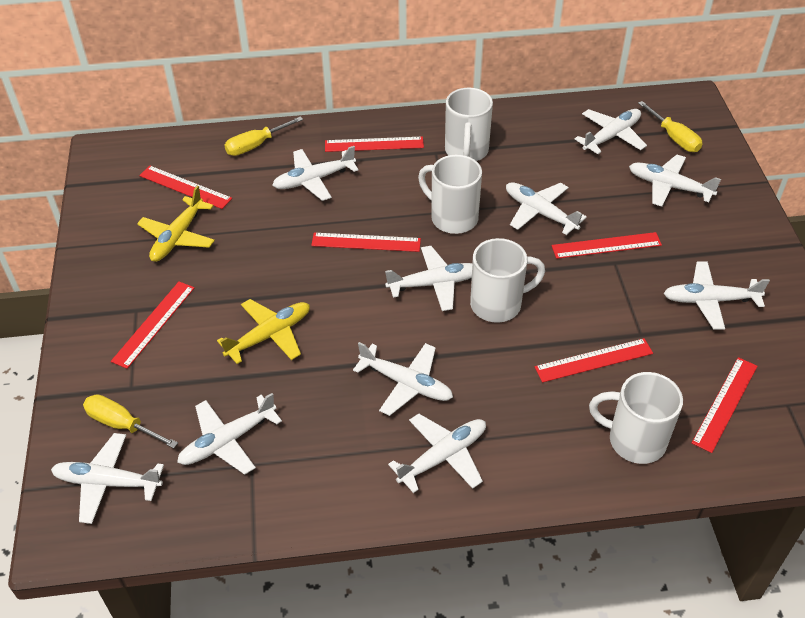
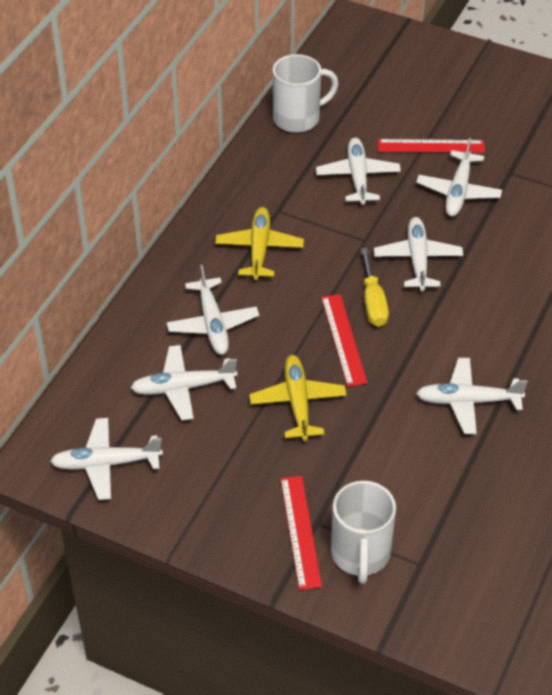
red ruler: 7 -> 3
white mug: 4 -> 2
white plane: 10 -> 7
yellow screwdriver: 3 -> 1

